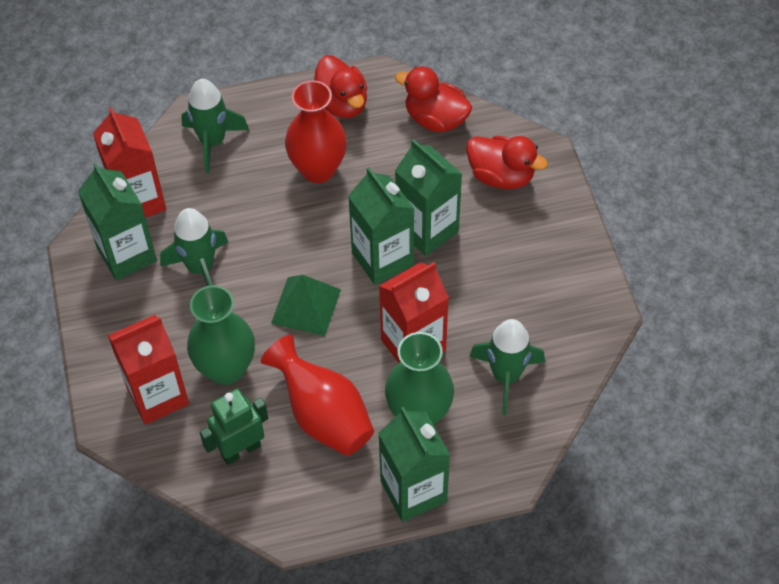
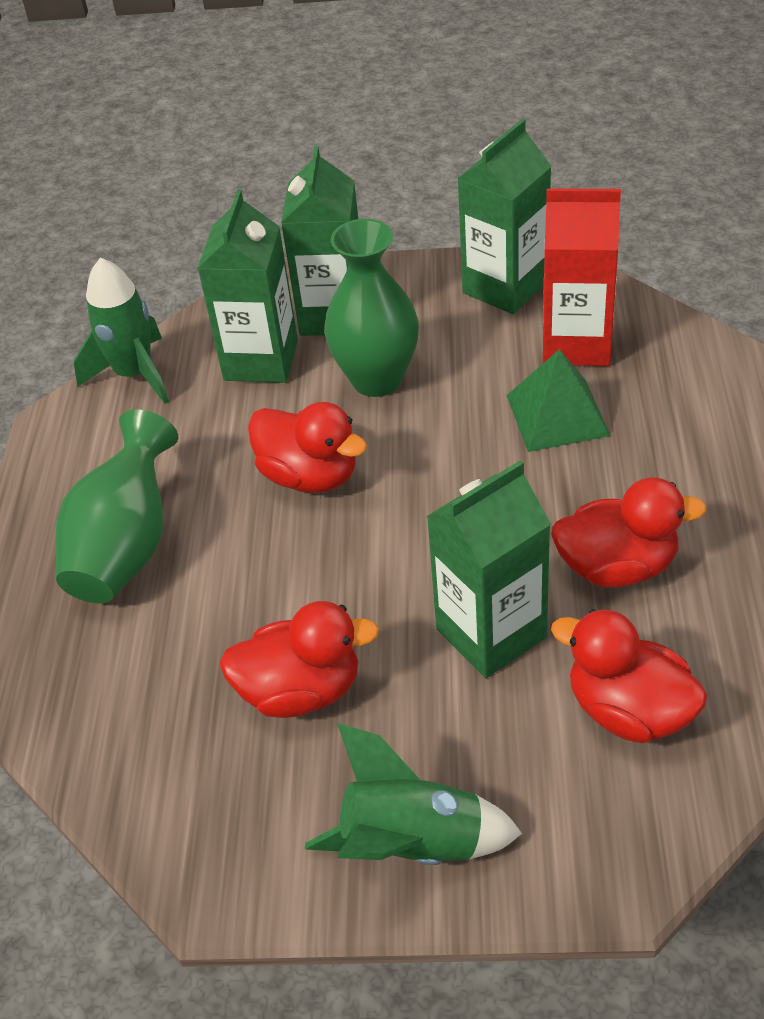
green robot: 1 -> 0
green rocket: 3 -> 2
red carton: 3 -> 1
red duck: 3 -> 4
red vase: 2 -> 0

